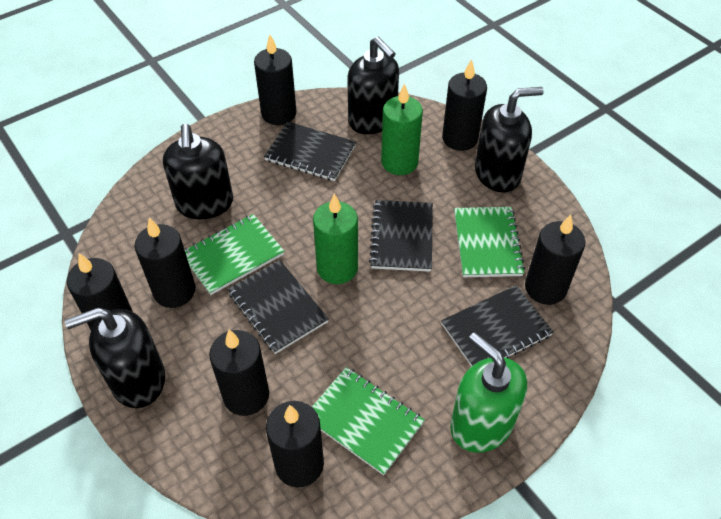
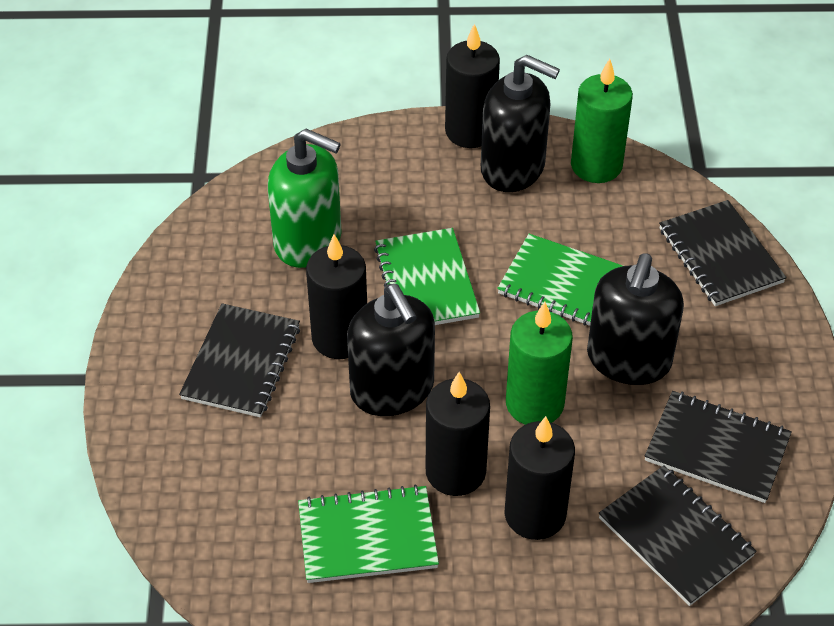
black candle: 7 -> 4
black soap dispenser: 4 -> 3

